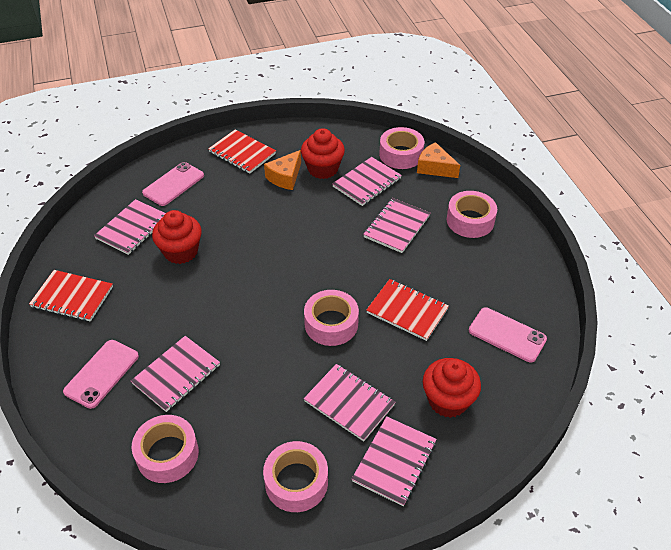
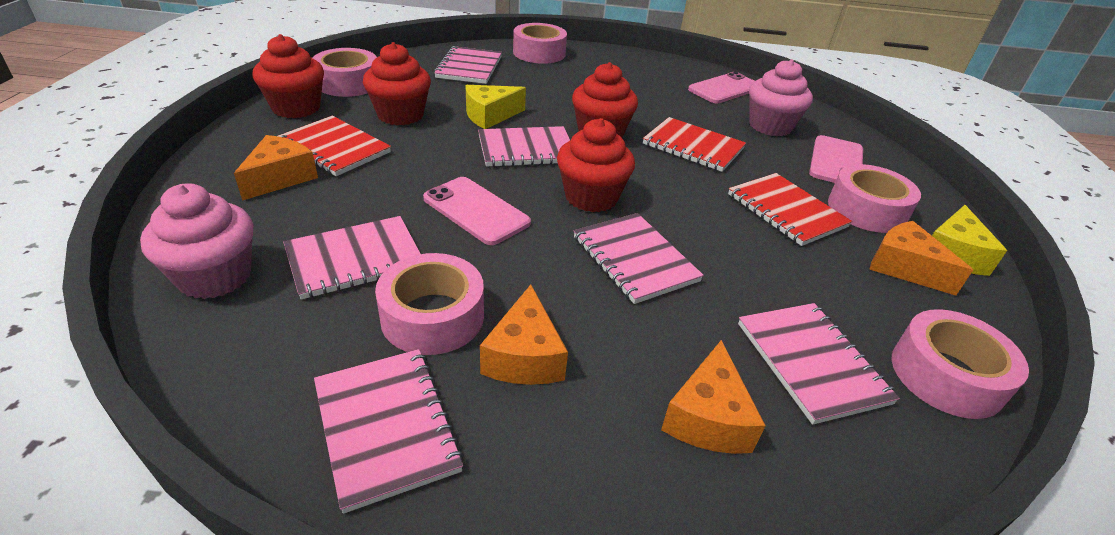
orange cheese: 2 -> 4
pink cupcake: 0 -> 2
red cupcake: 3 -> 4
yellow cheese: 0 -> 2

